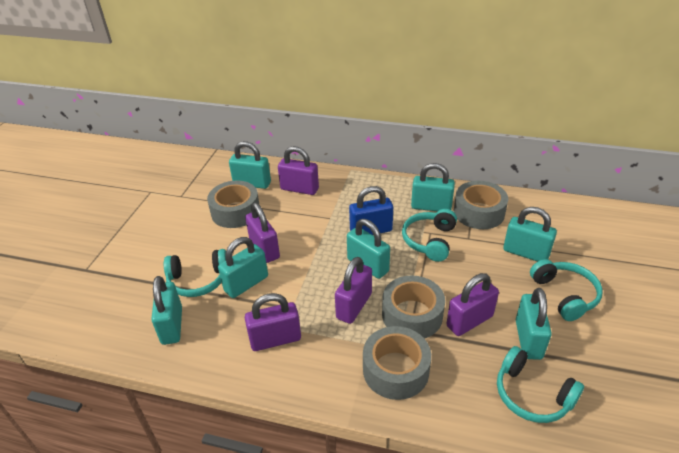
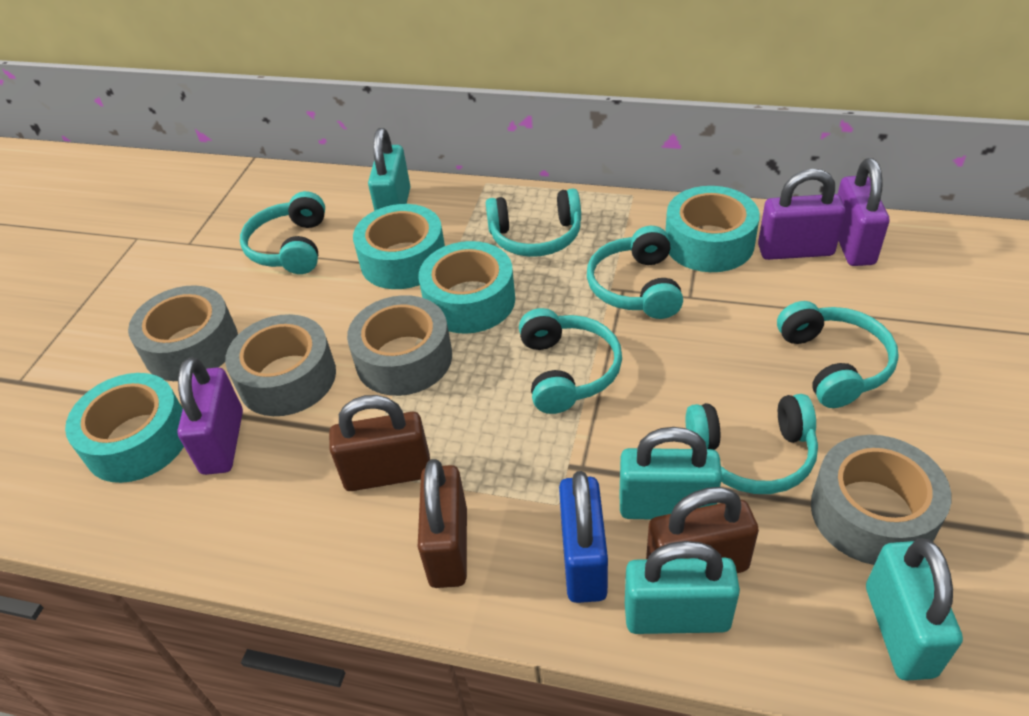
brown padlock: 0 -> 3
purple padlock: 5 -> 3
turquoise headphones: 4 -> 6
turquoise padlock: 7 -> 4
turquoise tape: 0 -> 4

